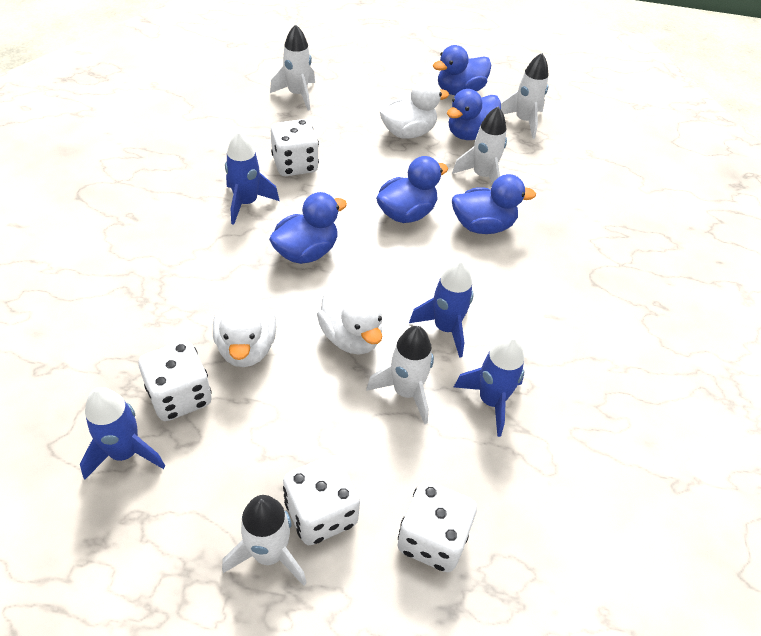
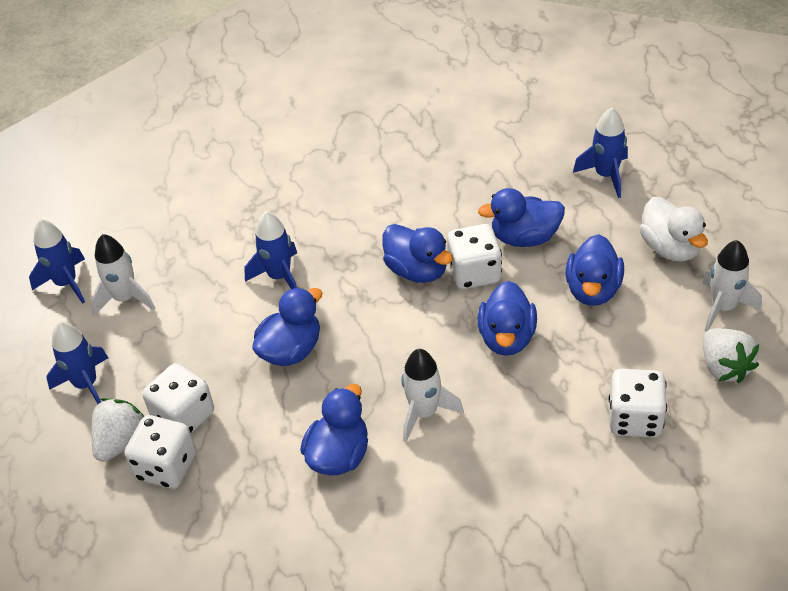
blue duck: 5 -> 6
white duck: 3 -> 1
white rocket: 5 -> 3
white strawberry: 0 -> 2

